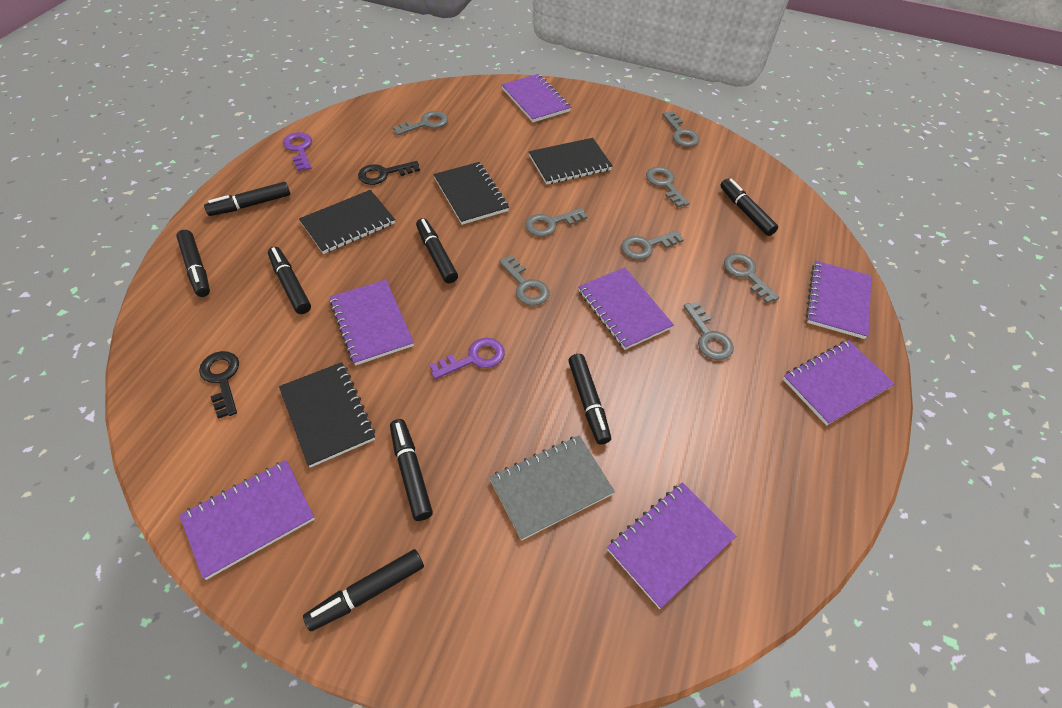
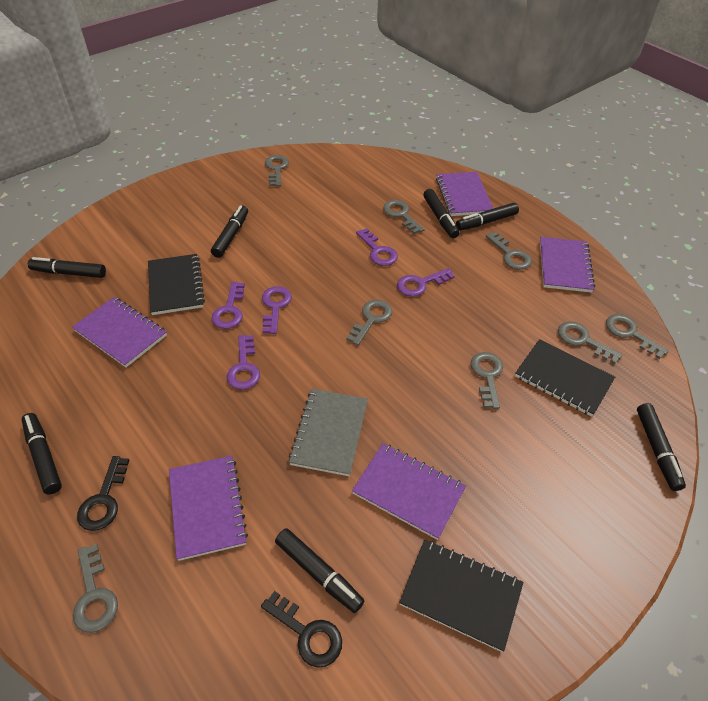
black marker: 8 -> 7
black notebook: 4 -> 3
purple key: 2 -> 5
purple notebook: 7 -> 5

